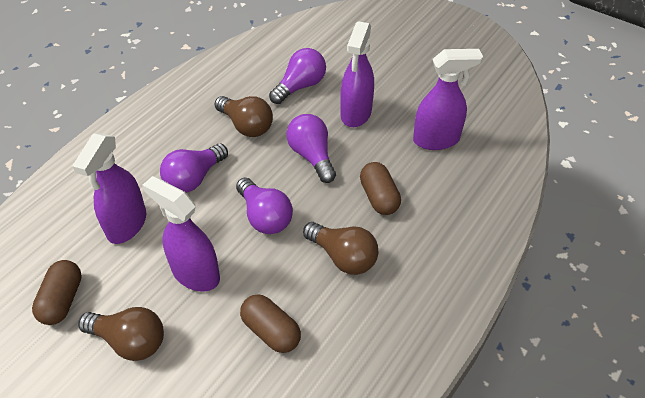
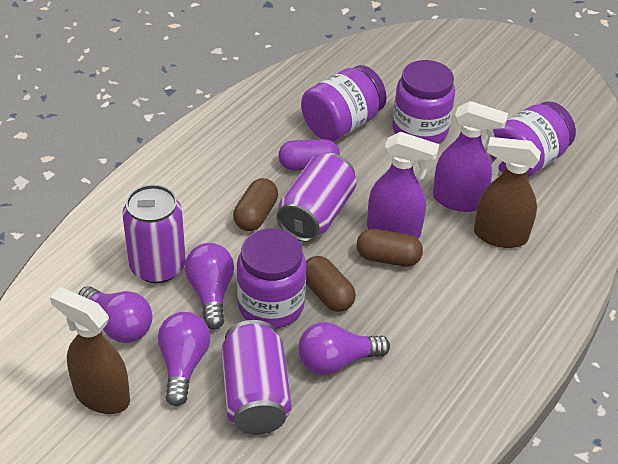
brown light bulb: 3 -> 0
brown spray bottle: 0 -> 2
purple can: 0 -> 3
purple capsule: 0 -> 1
purple jar: 0 -> 4
purple spray bottle: 4 -> 2

